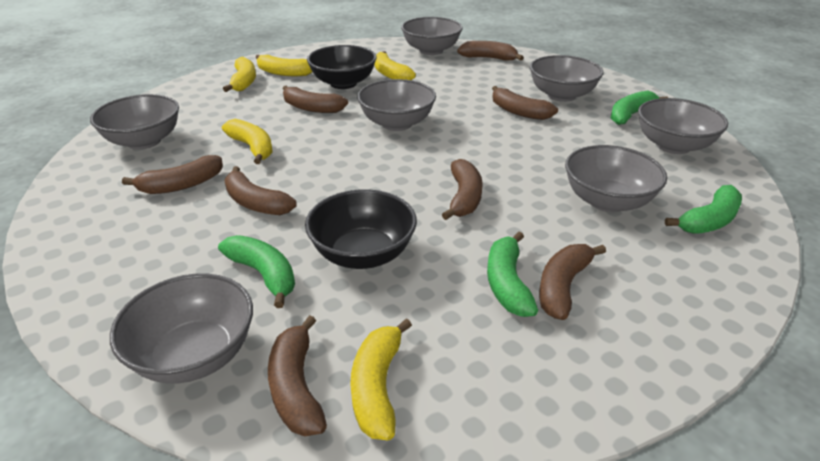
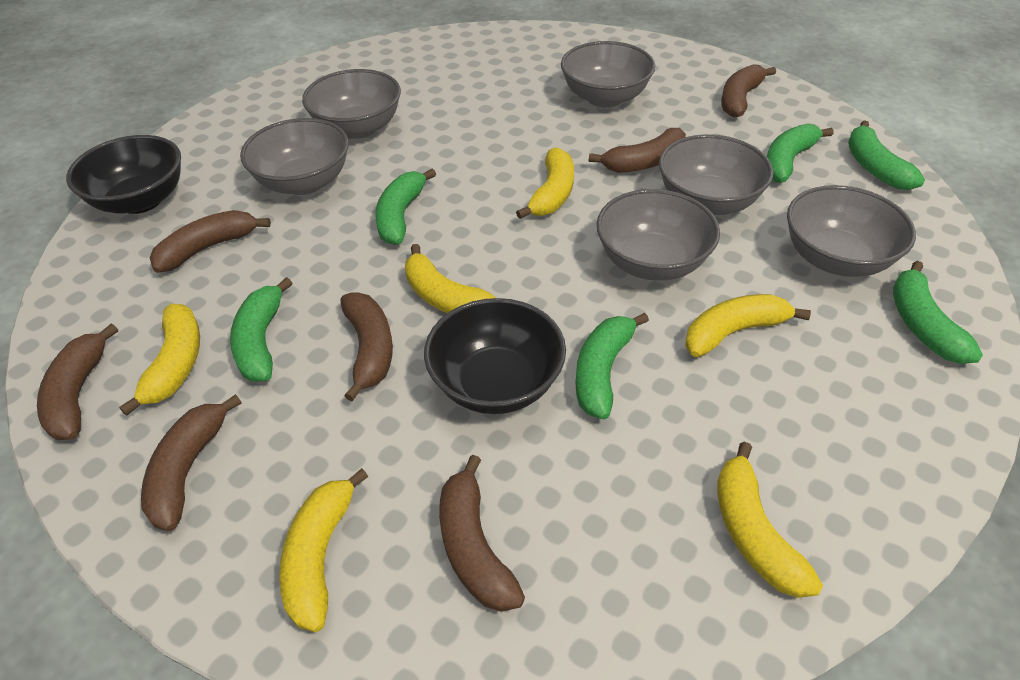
brown banana: 8 -> 7
green banana: 4 -> 6
grey bowl: 7 -> 6
yellow banana: 5 -> 6

